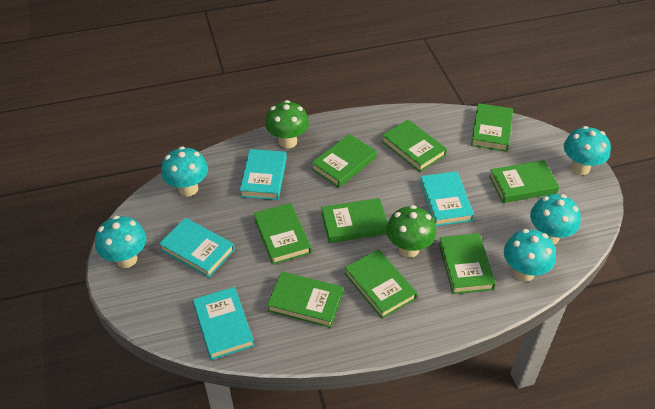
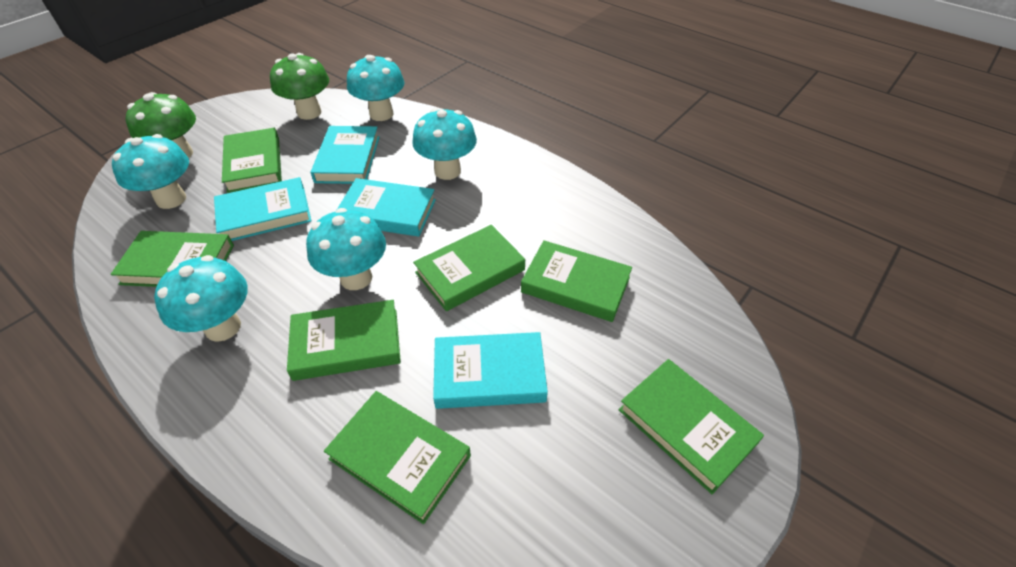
green book: 9 -> 7

